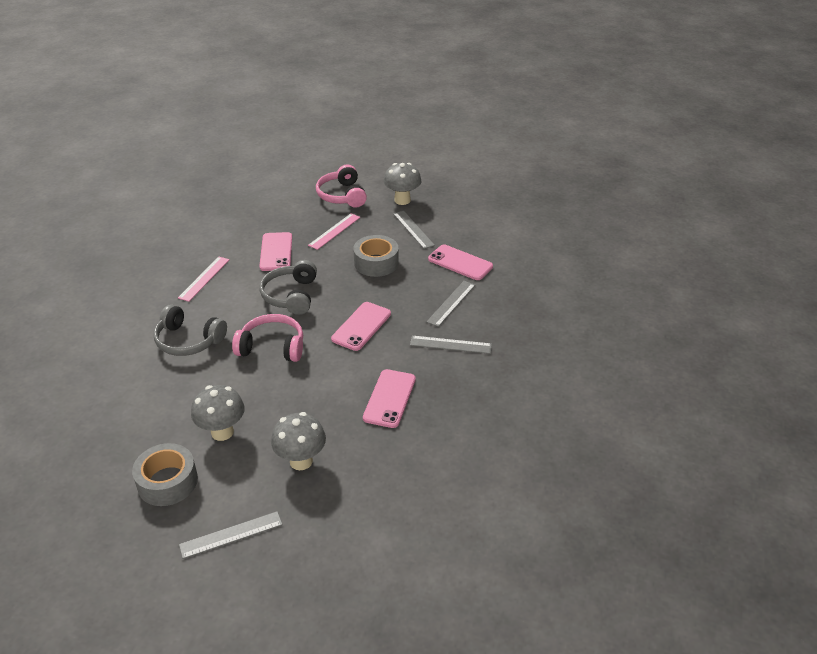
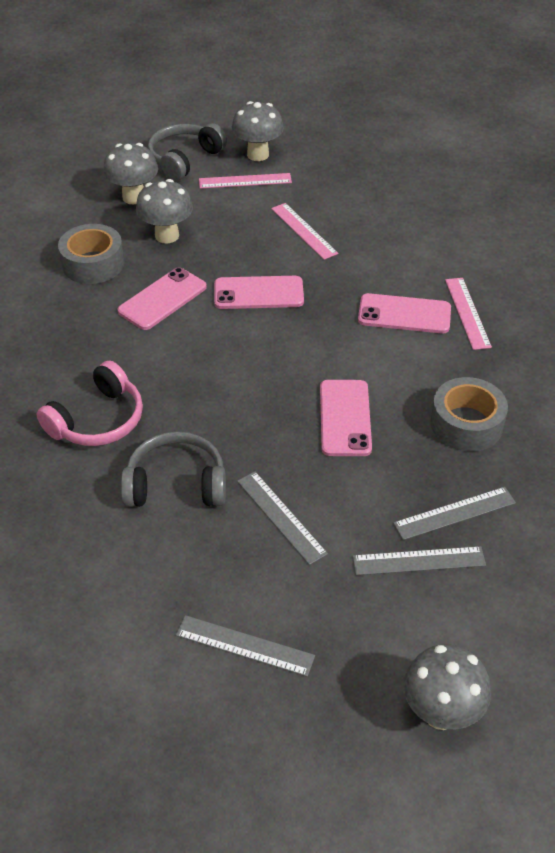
grey mushroom: 3 -> 4
pink headphones: 2 -> 1
pink ruler: 2 -> 3

